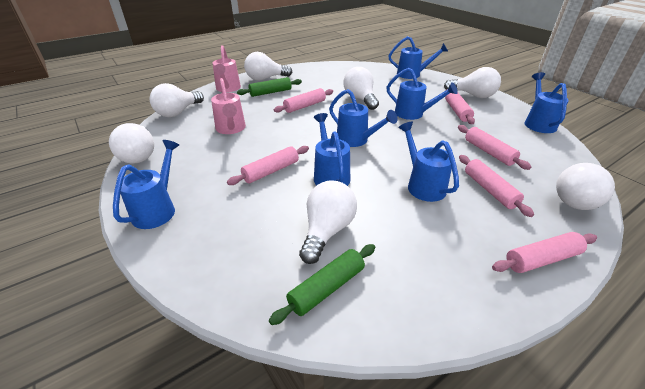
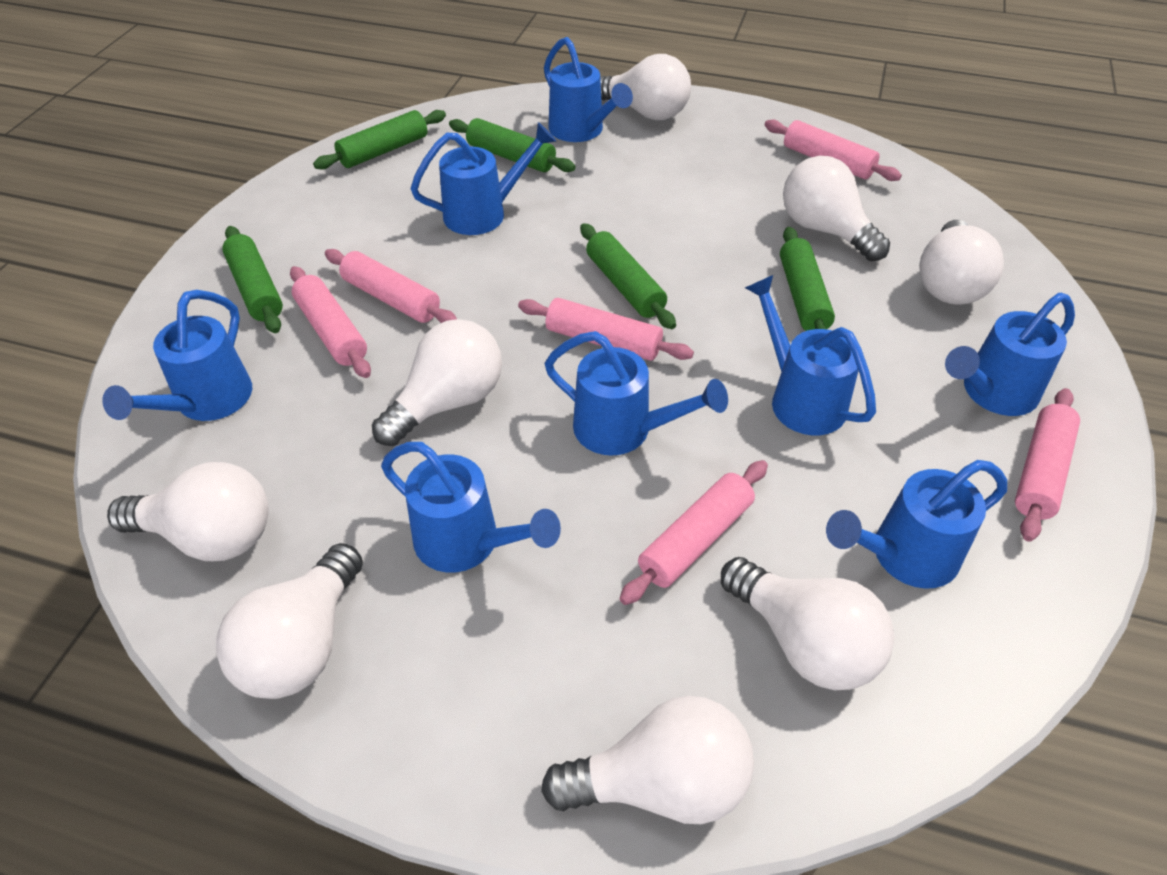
blue watering can: 7 -> 8
green rolling pin: 2 -> 5
pink watering can: 2 -> 0
white light bulb: 7 -> 8

